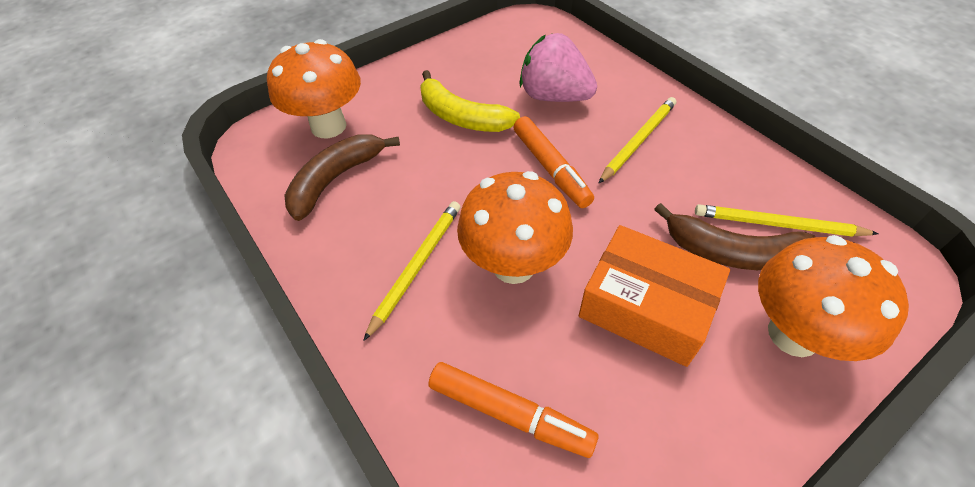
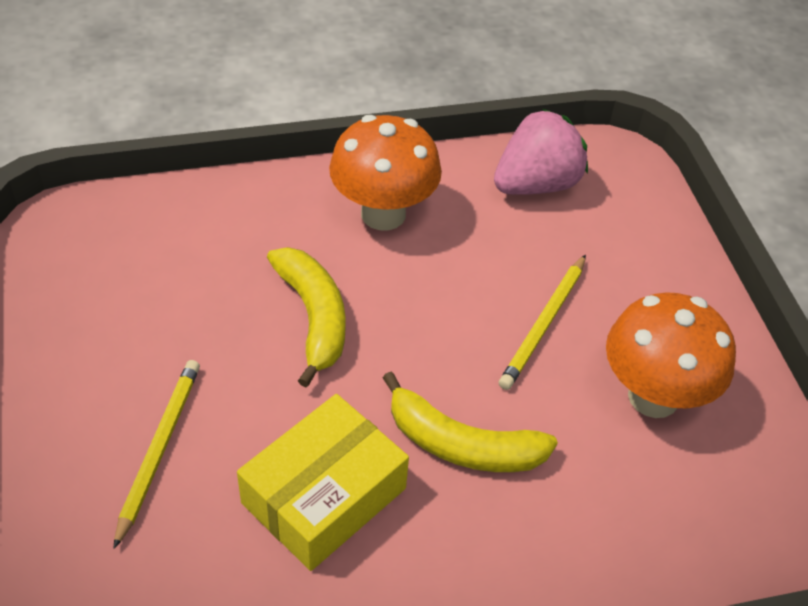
brown banana: 2 -> 0
orange box: 1 -> 0
orange marker: 2 -> 0
orange mushroom: 3 -> 2
yellow banana: 1 -> 2
yellow box: 0 -> 1
yellow pencil: 3 -> 2

